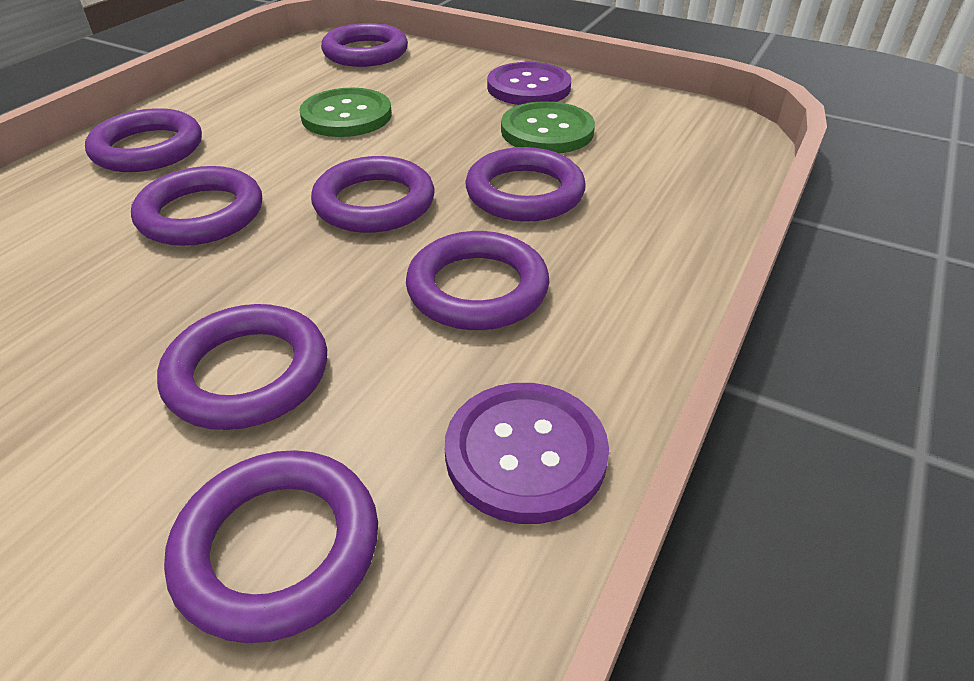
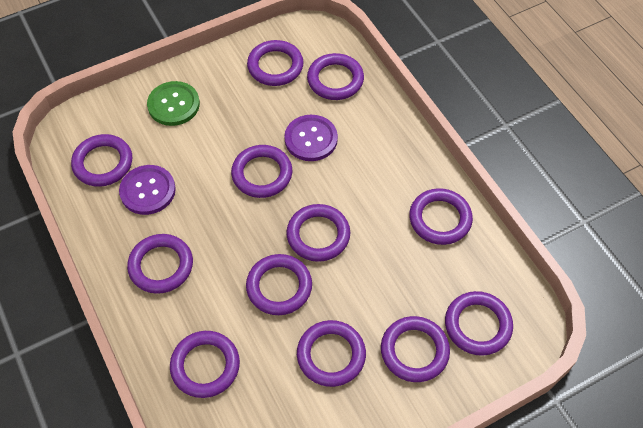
green button: 2 -> 1
purple ring: 8 -> 12

